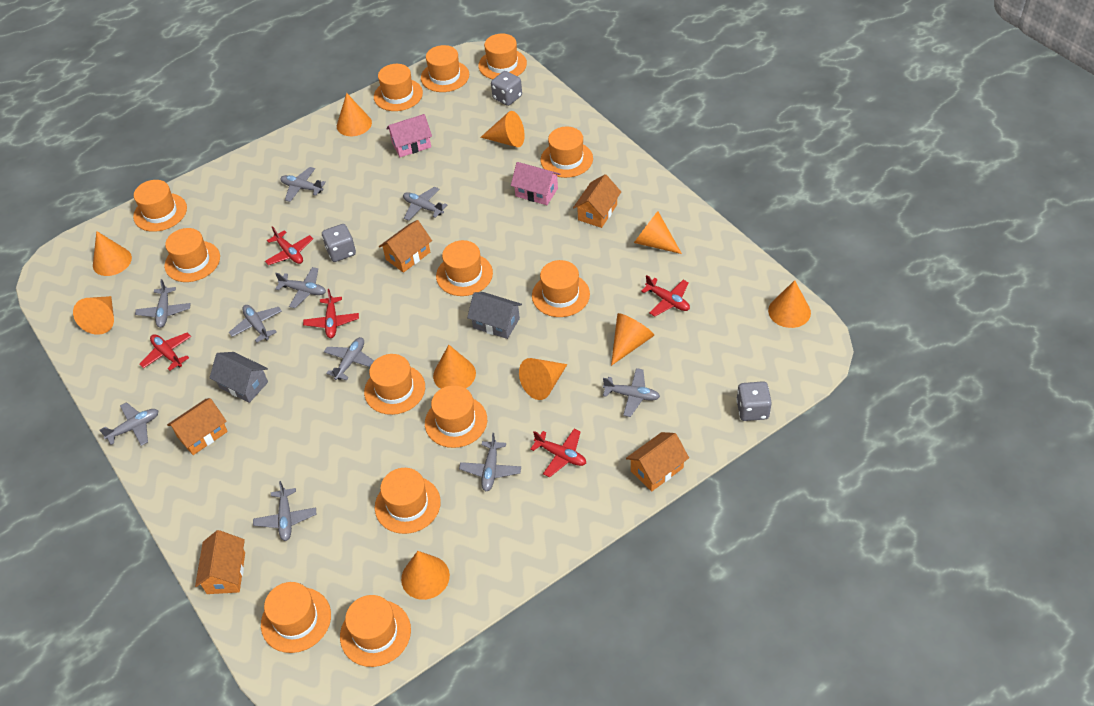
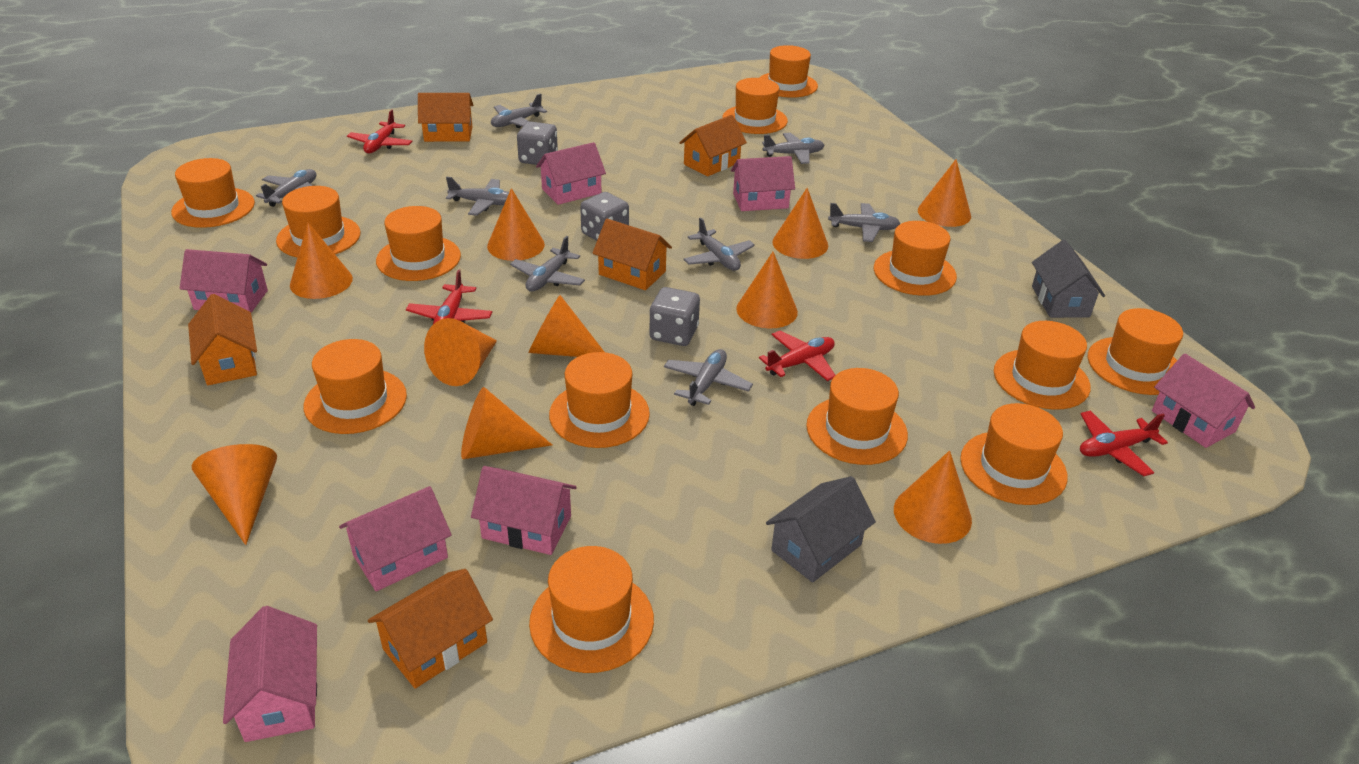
grey plane: 10 -> 8
pink house: 2 -> 7
red plane: 5 -> 4

